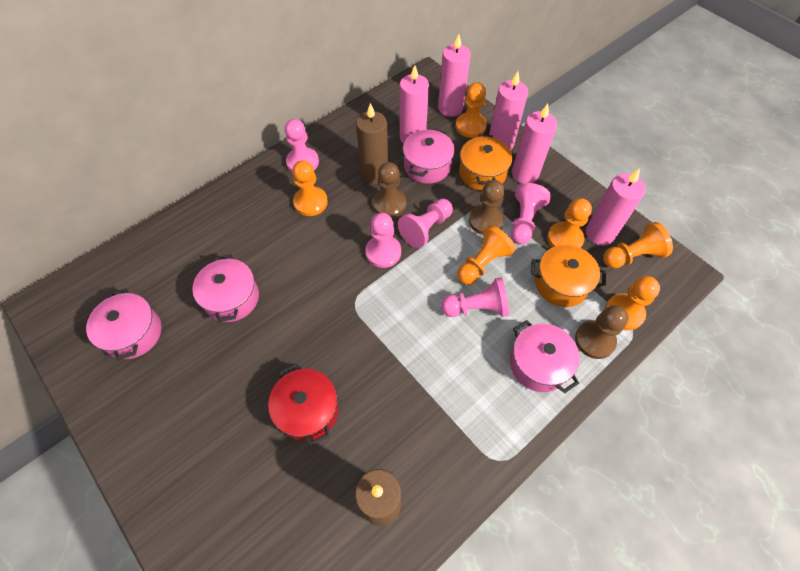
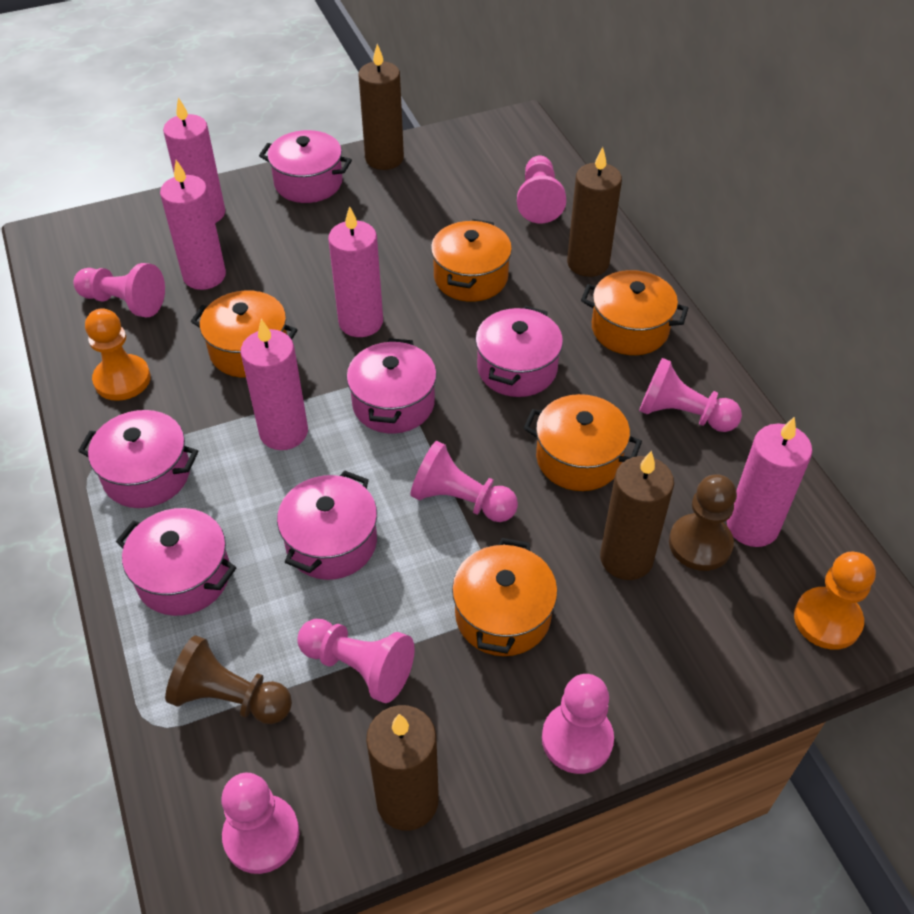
brown candle: 2 -> 4
brown pawn: 3 -> 2
orange pawn: 6 -> 2
orange pot: 2 -> 5
pink pawn: 5 -> 7
pink pot: 4 -> 6
red pot: 1 -> 0

